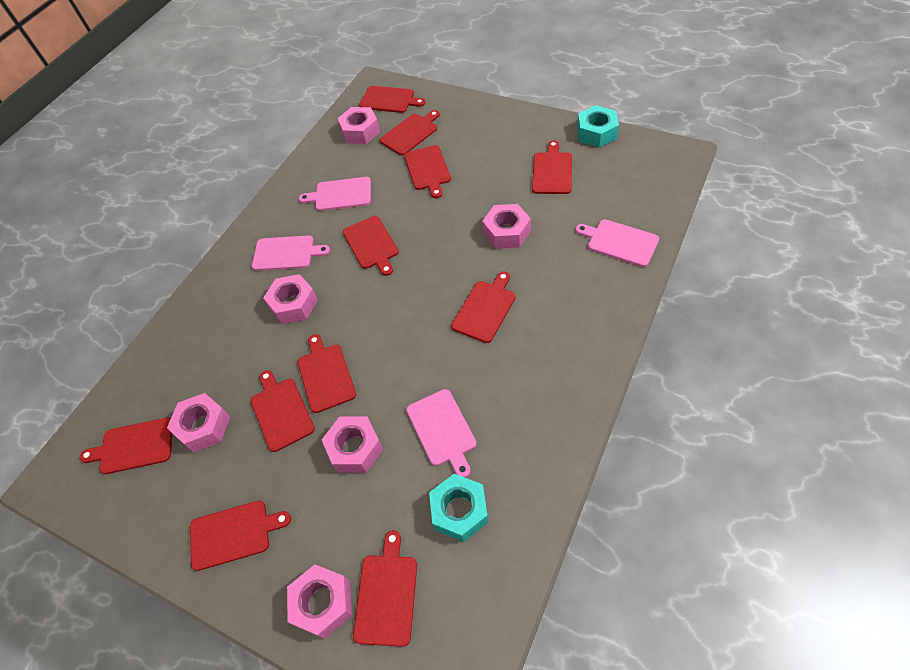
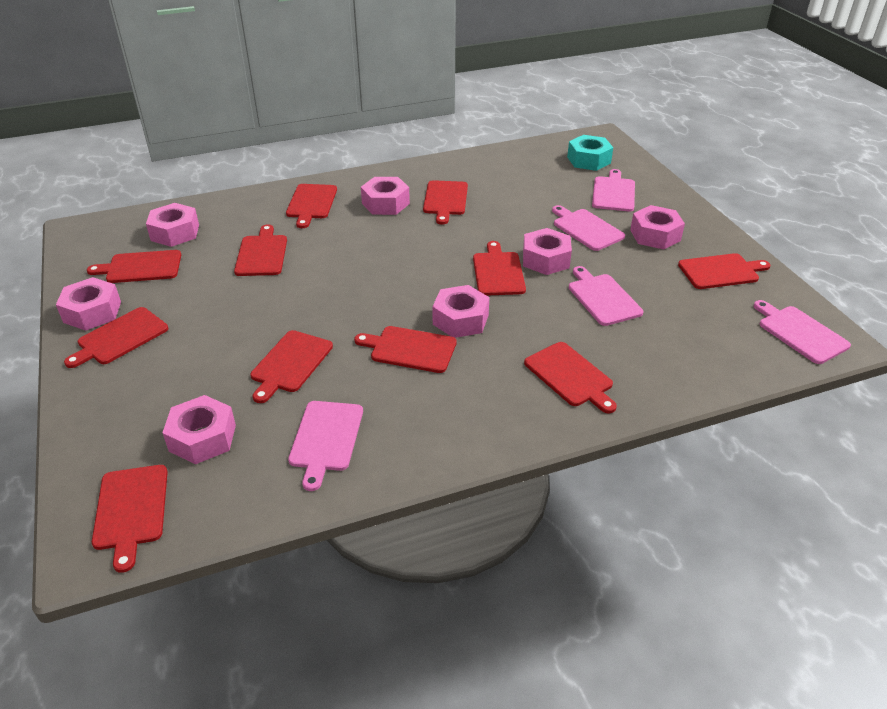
pink cutting board: 4 -> 5
pink nut: 6 -> 7
turquoise nut: 2 -> 1

